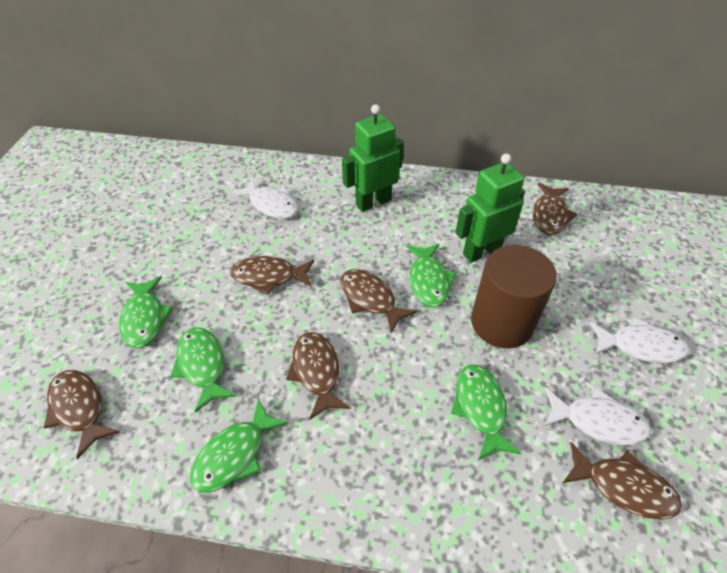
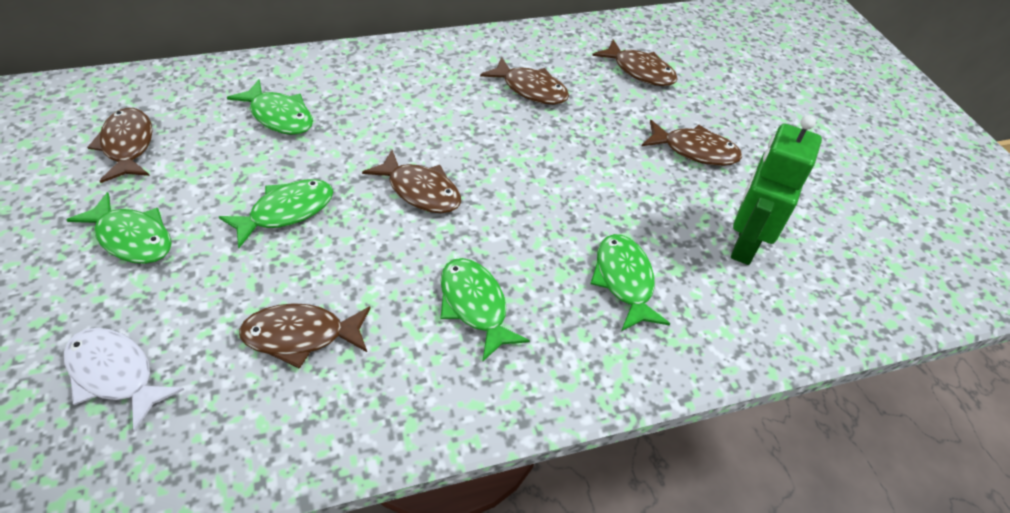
brown cylinder: 1 -> 0
green robot: 2 -> 1
white fish: 3 -> 1

